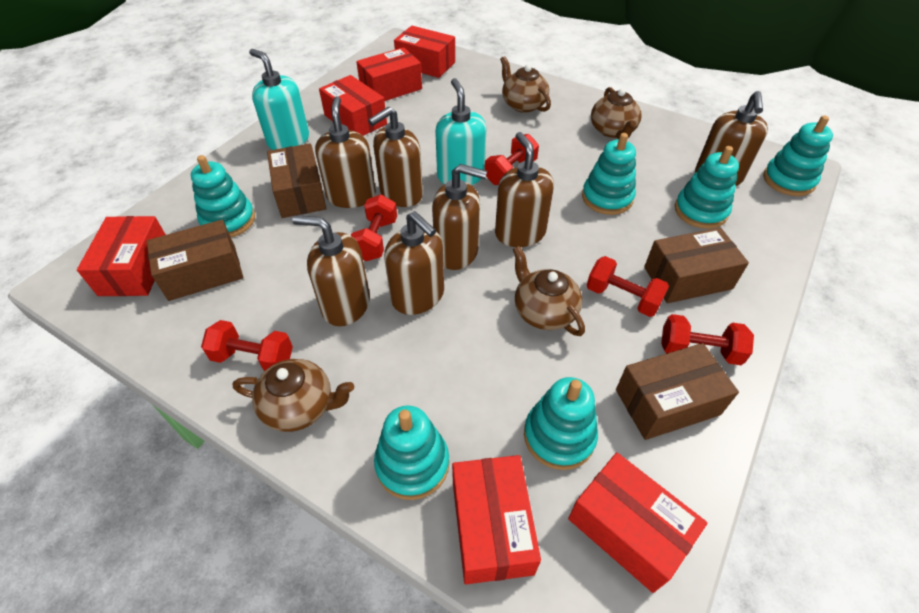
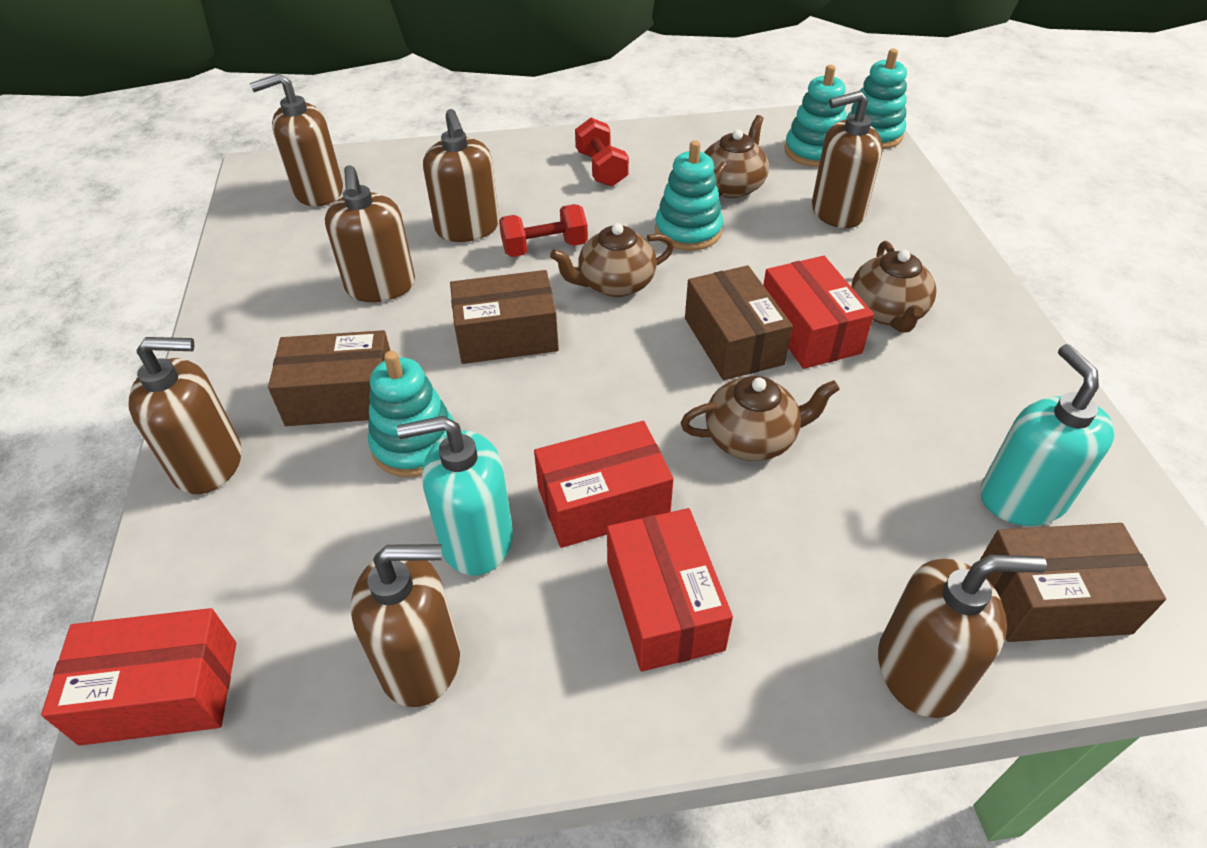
red box: 6 -> 4
red dumbbell: 5 -> 2
turquoise stacking toy: 6 -> 4

